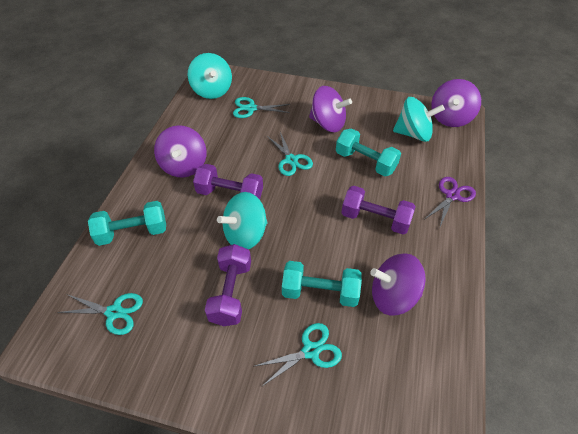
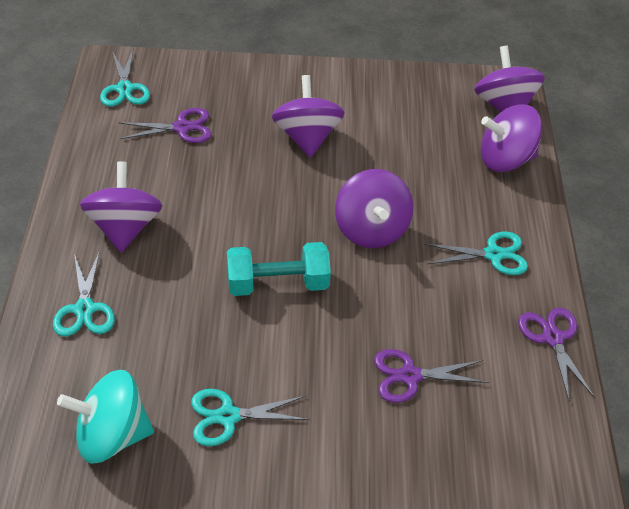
purple dumbbell: 3 -> 0
purple scissors: 1 -> 3
purple spinning top: 4 -> 5
turquoise dumbbell: 3 -> 1
turquoise spinning top: 3 -> 1

